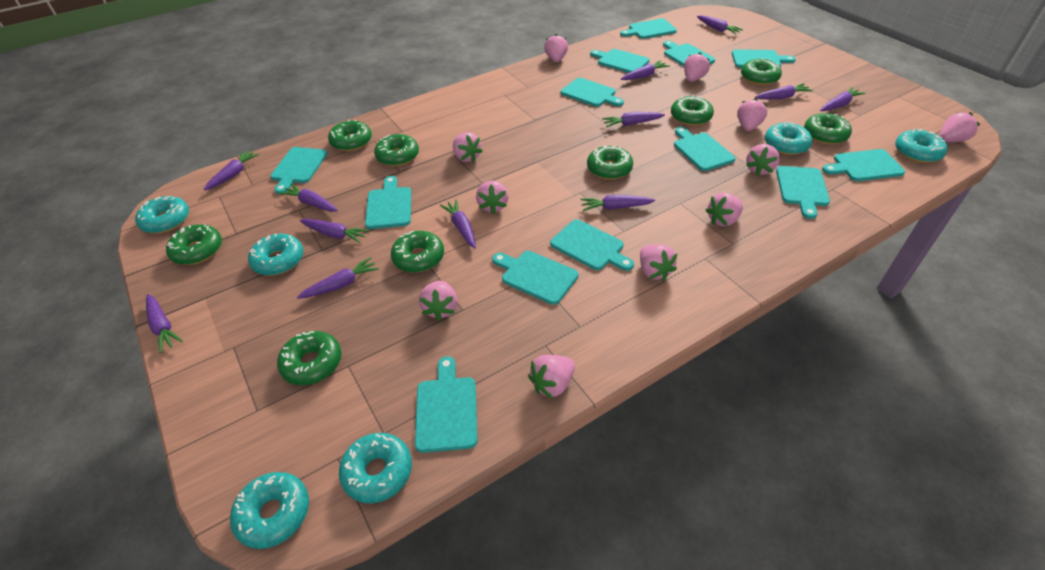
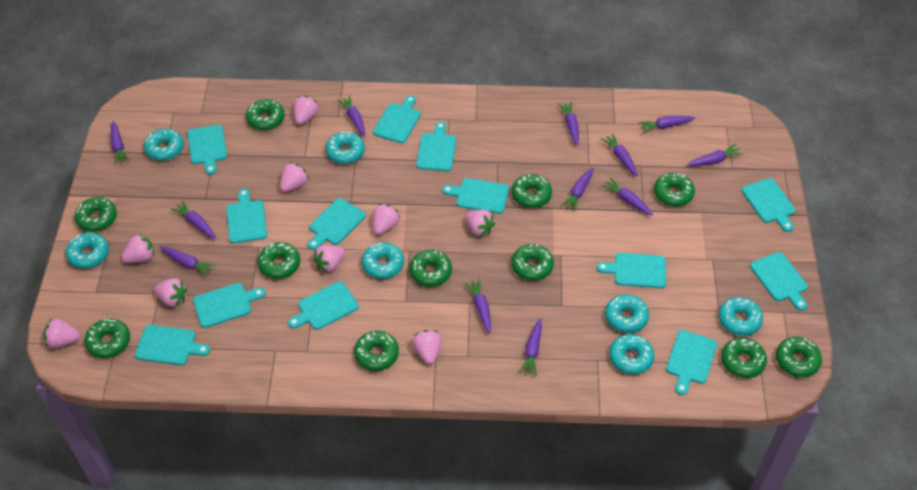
green donut: 9 -> 11
pink strawberry: 11 -> 9
turquoise donut: 6 -> 7

